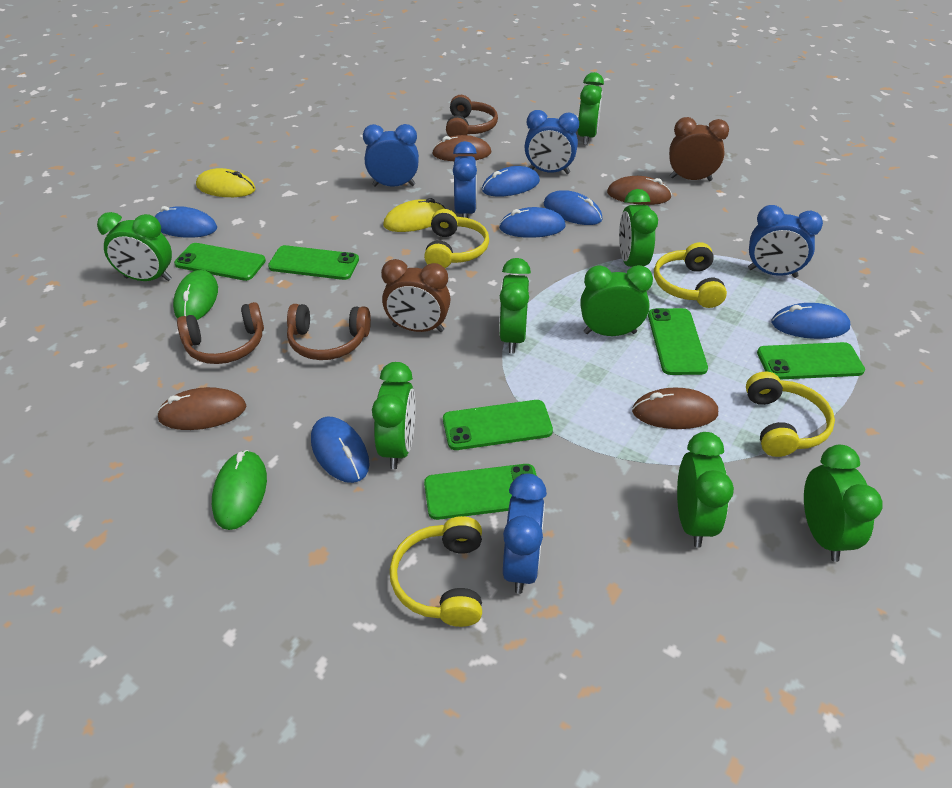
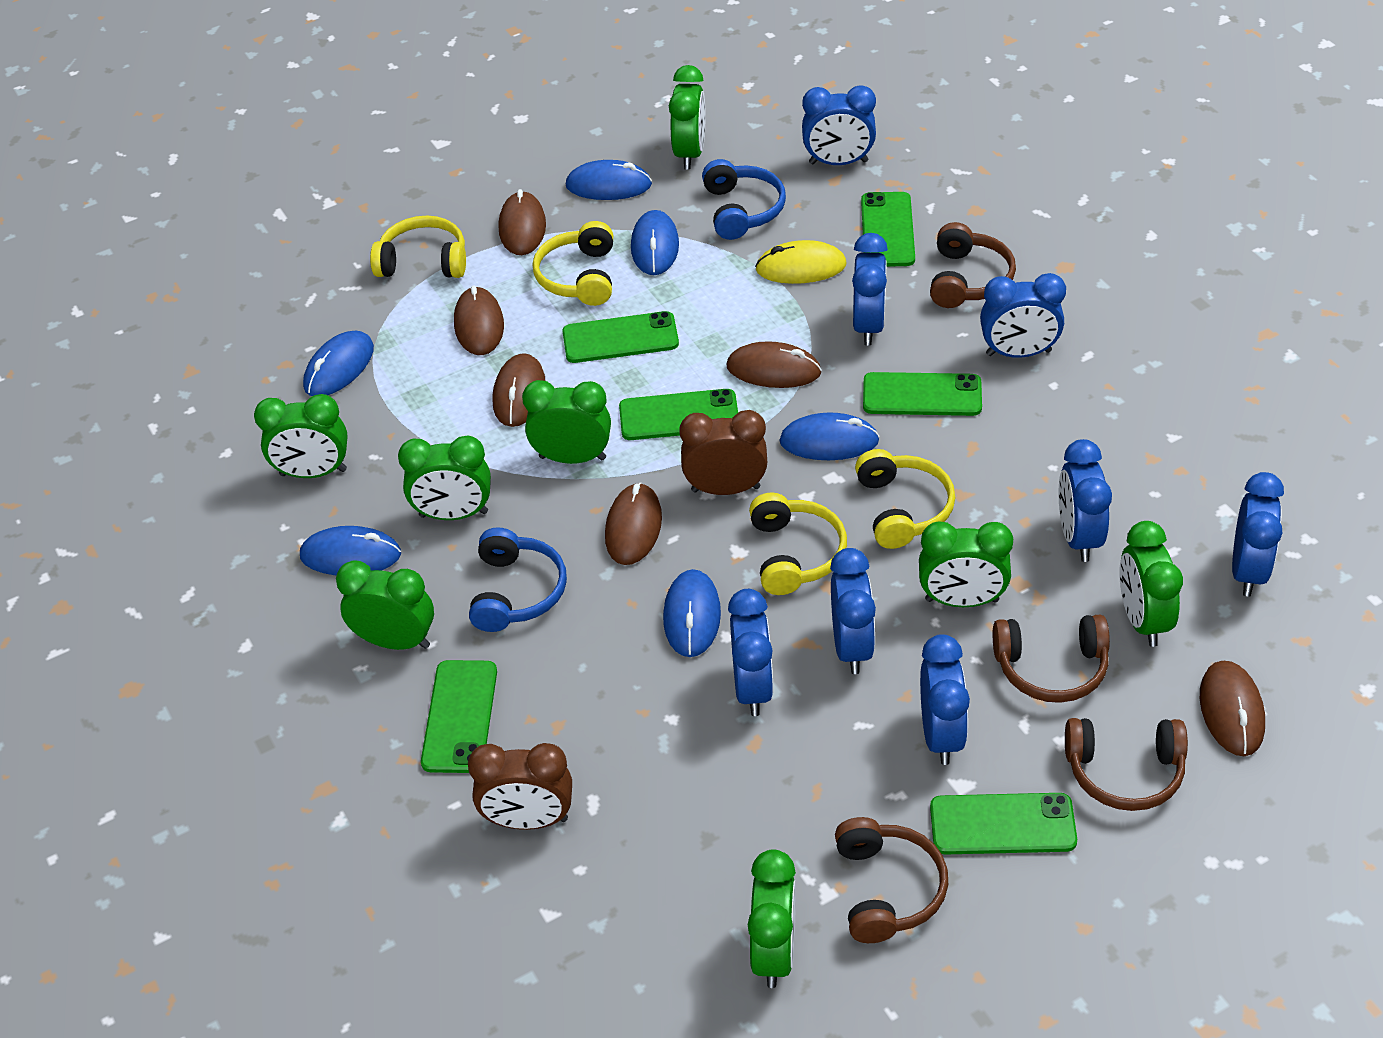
blue clock: 5 -> 8
blue headphones: 0 -> 2
brown headphones: 3 -> 4
brown mouse: 4 -> 6
green mouse: 2 -> 0
yellow mouse: 2 -> 1

